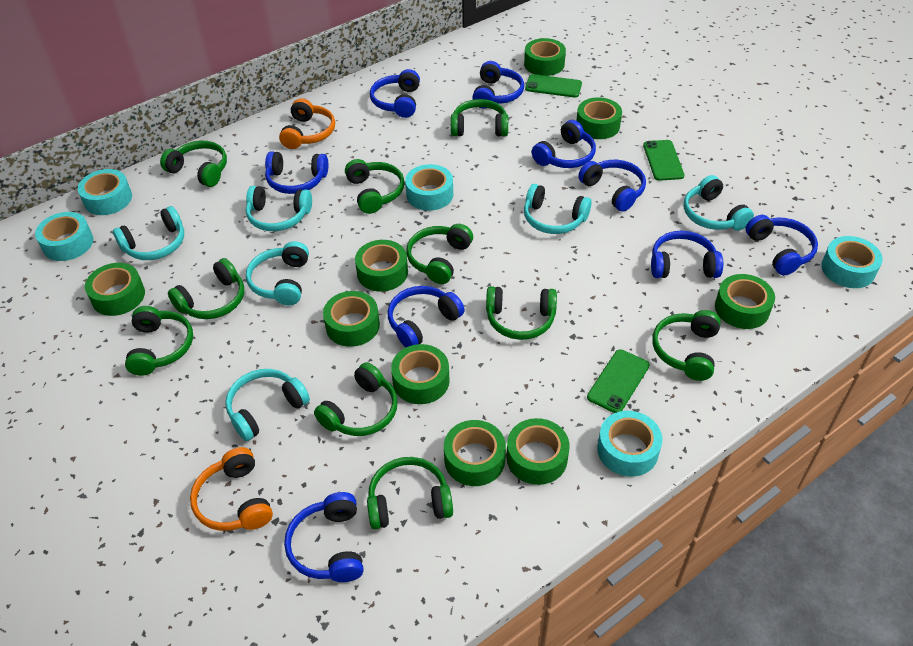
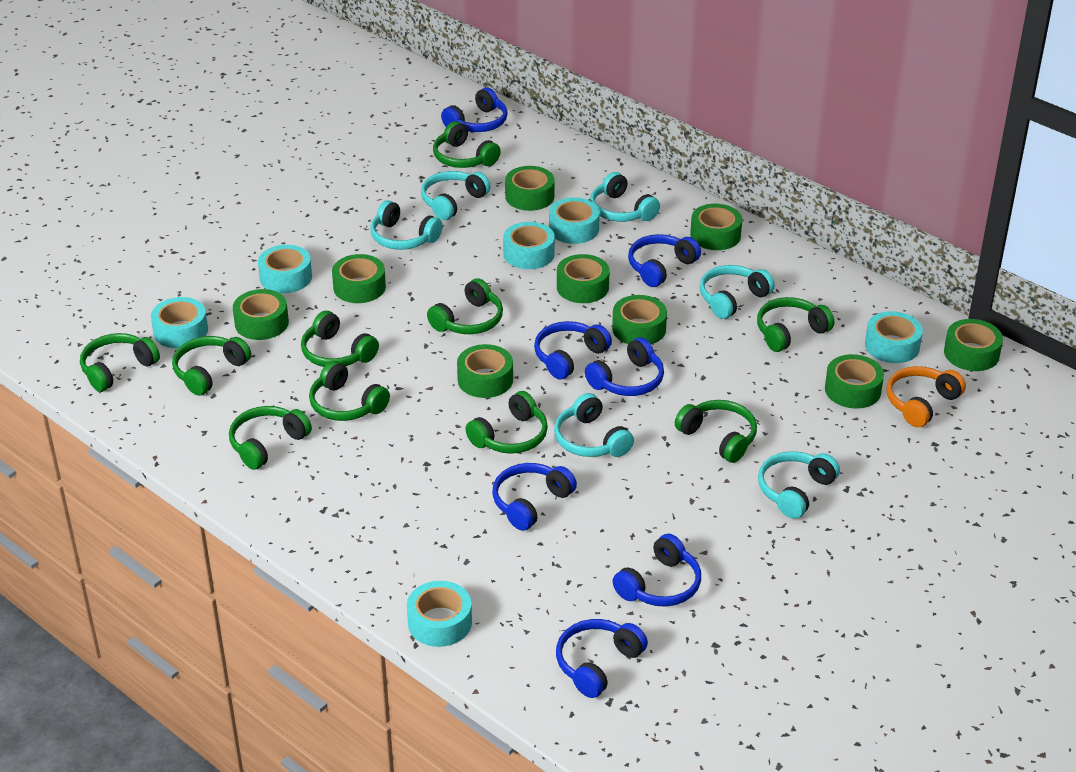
blue headphones: 9 -> 7
green phone: 3 -> 0
orange headphones: 2 -> 1
turquoise tape: 5 -> 6

